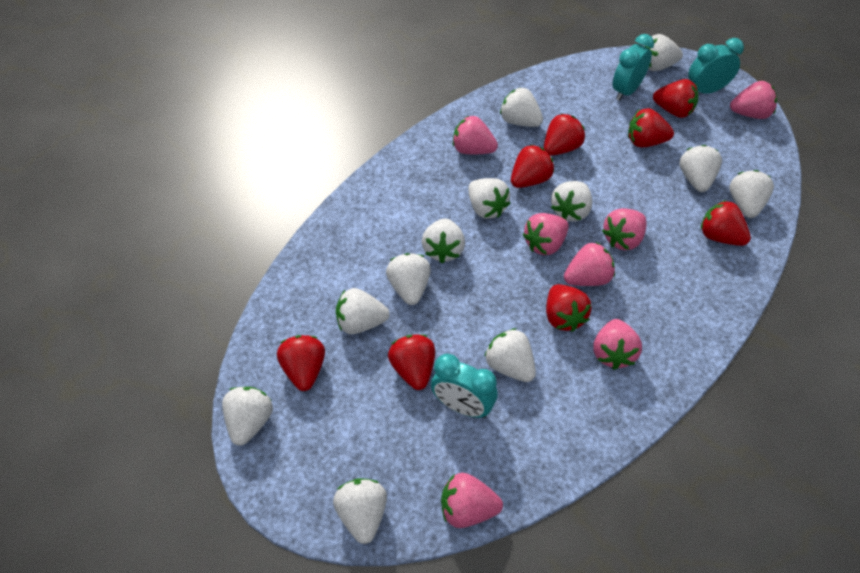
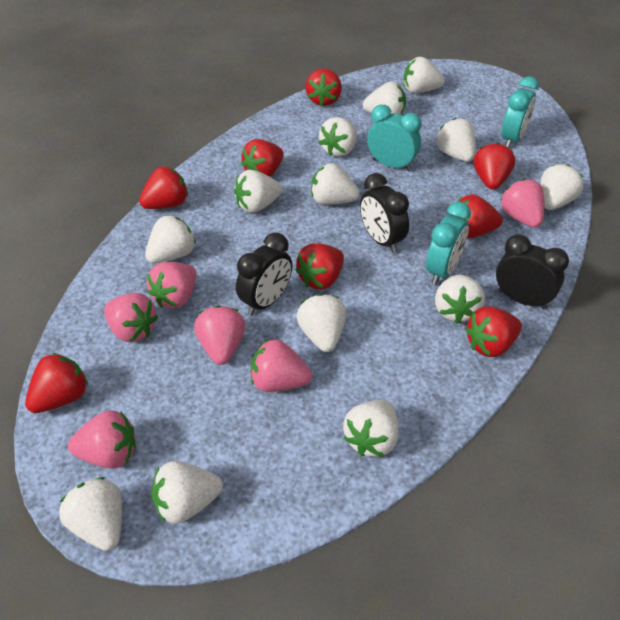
black clock: 0 -> 3
pink strawberry: 7 -> 6
white strawberry: 12 -> 13

